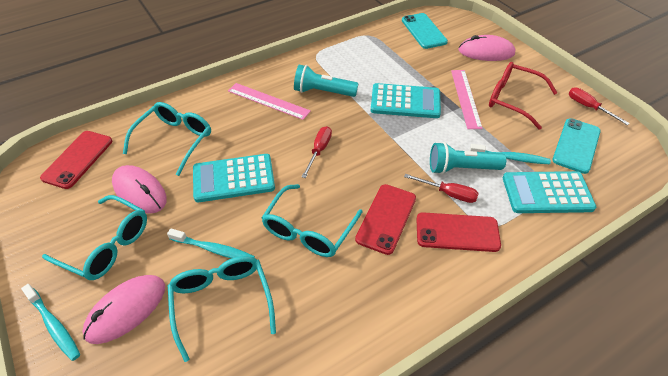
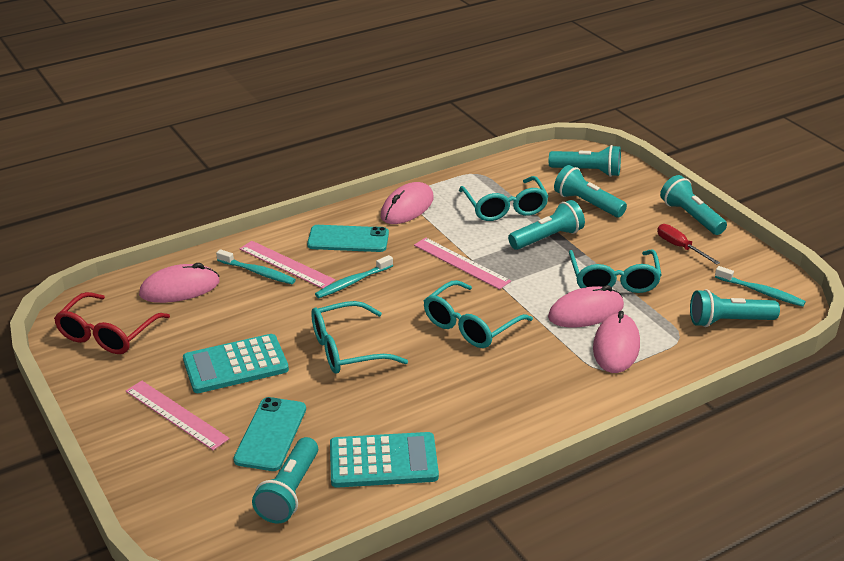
pink mouse: 3 -> 4
pink ruler: 2 -> 3
red phone: 3 -> 0
red screwdriver: 3 -> 1
turquoise calculator: 3 -> 2
turquoise flashlight: 2 -> 6

